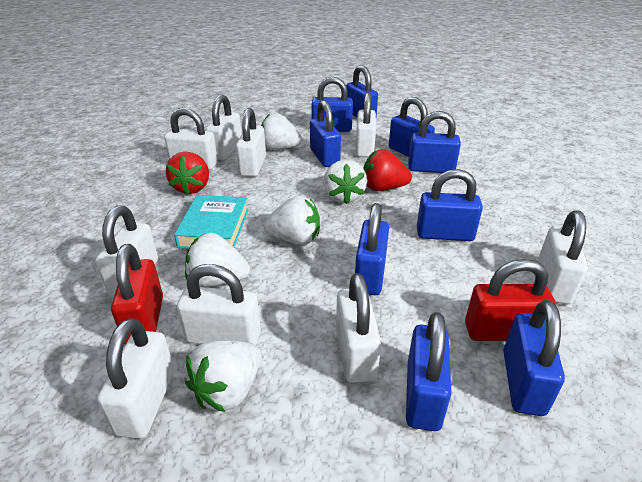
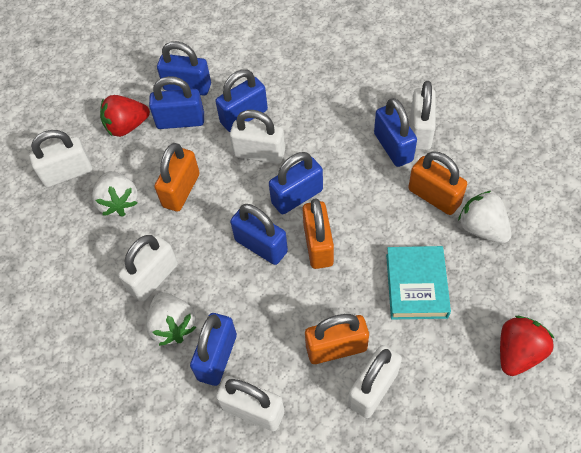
blue padlock: 9 -> 7
orange padlock: 0 -> 4
red padlock: 2 -> 0
white padlock: 9 -> 6
white strawberry: 5 -> 3

